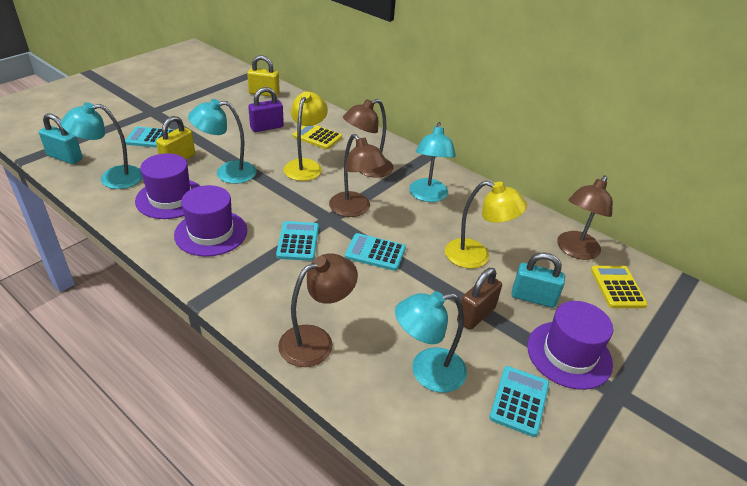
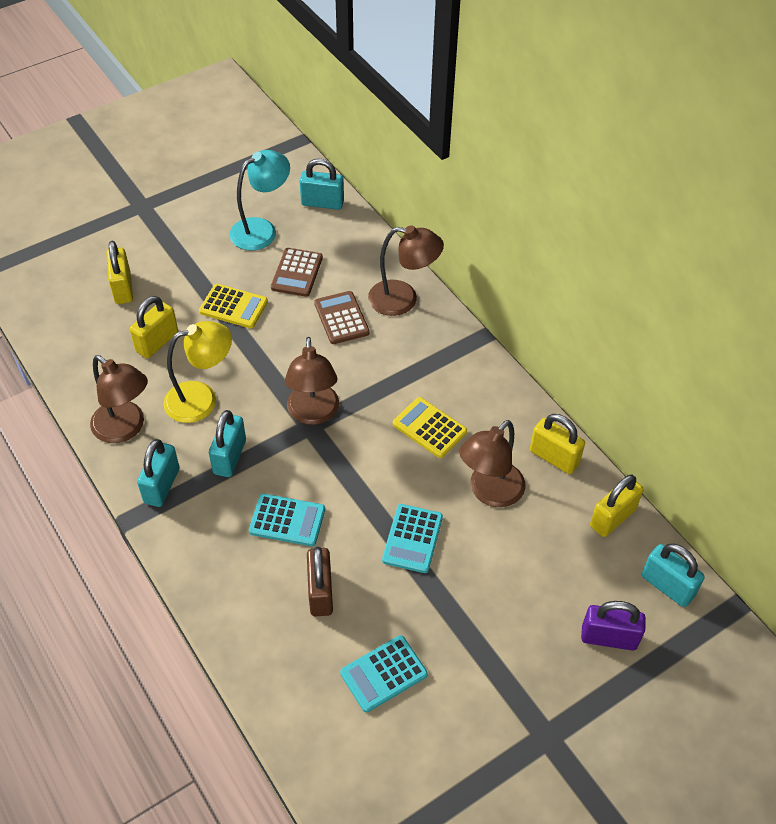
brown calculator: 0 -> 2
purple hat: 3 -> 0
turquoise calculator: 4 -> 3
turquoise lamp: 4 -> 1
turquoise padlock: 2 -> 4
yellow lamp: 2 -> 1
yellow padlock: 2 -> 4

